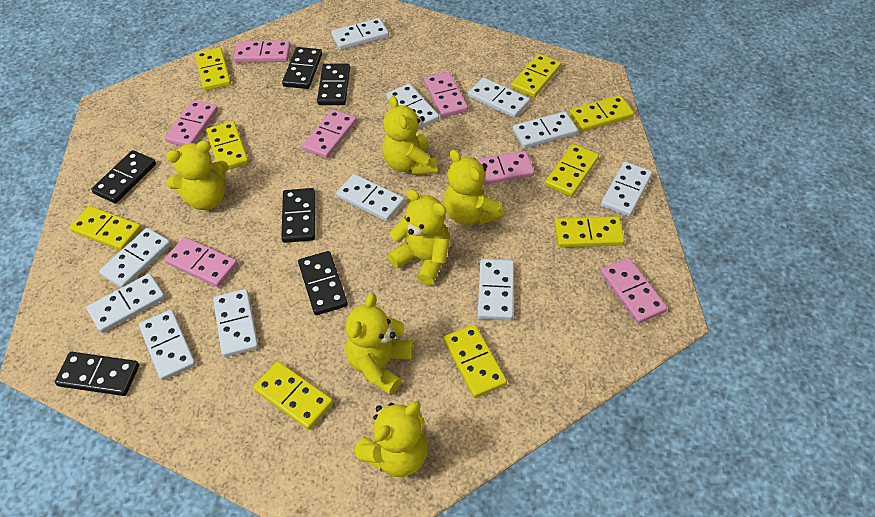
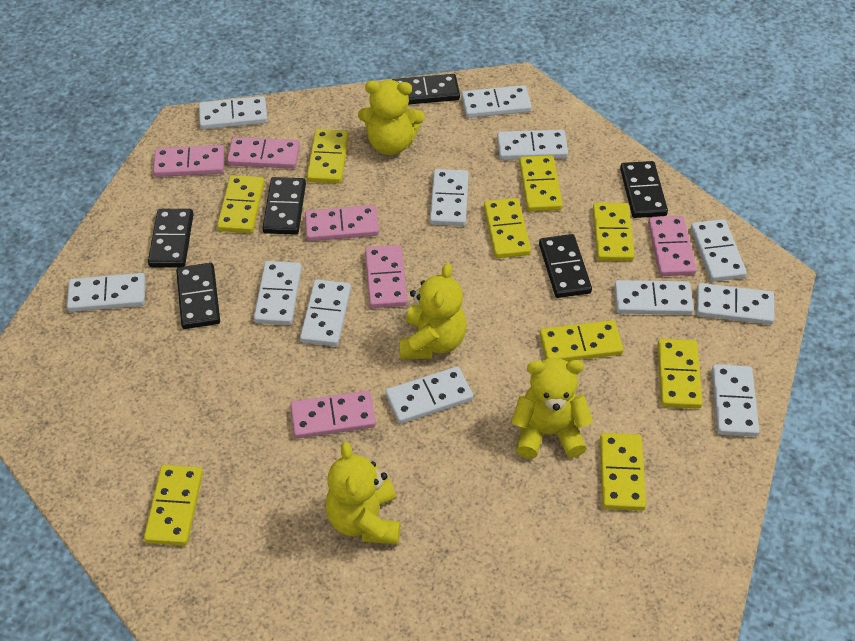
pink domino: 7 -> 6
white domino: 11 -> 12
yellow teddy bear: 6 -> 4

